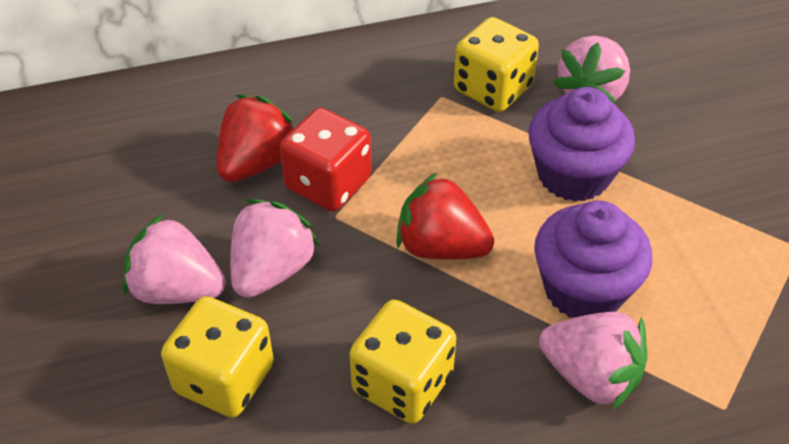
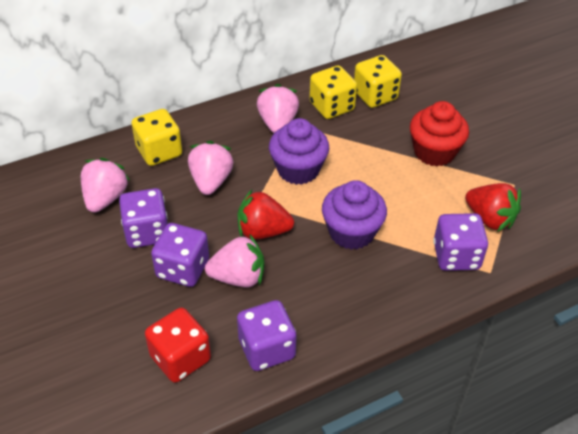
purple dice: 0 -> 4
red cupcake: 0 -> 1

